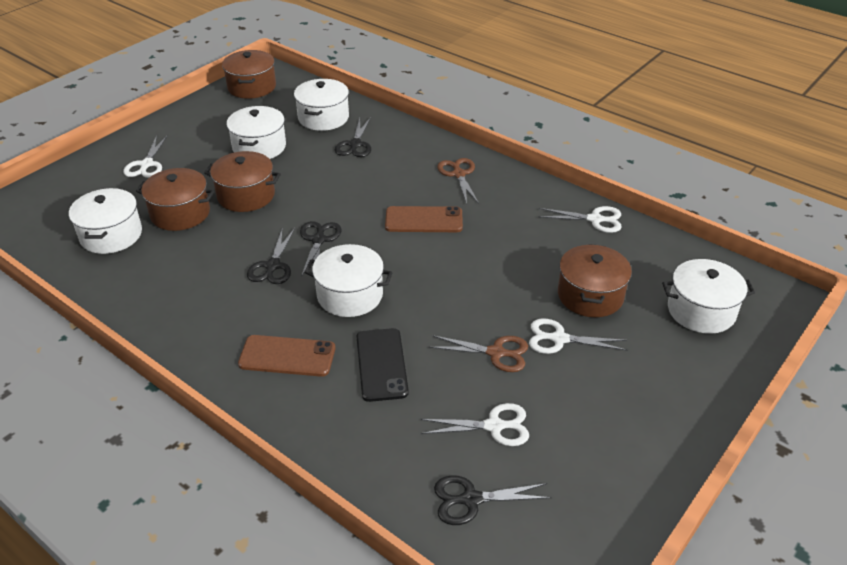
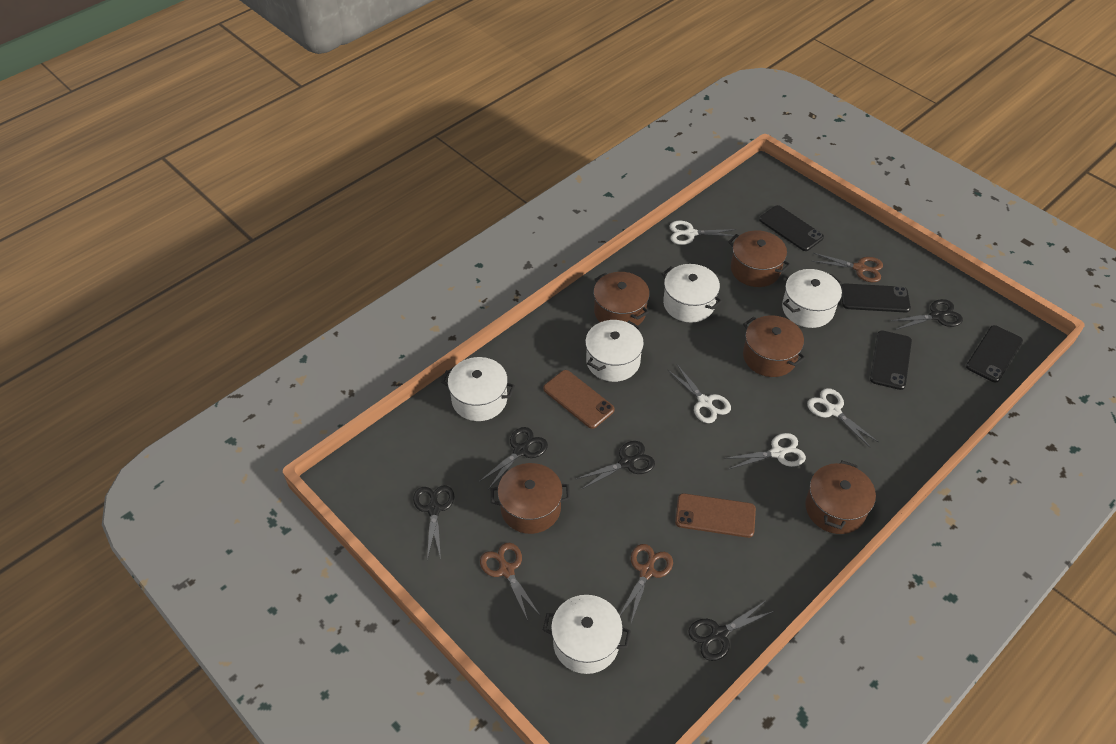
black phone: 1 -> 4
black scissors: 4 -> 5
brown pot: 4 -> 5
brown scissors: 2 -> 3

